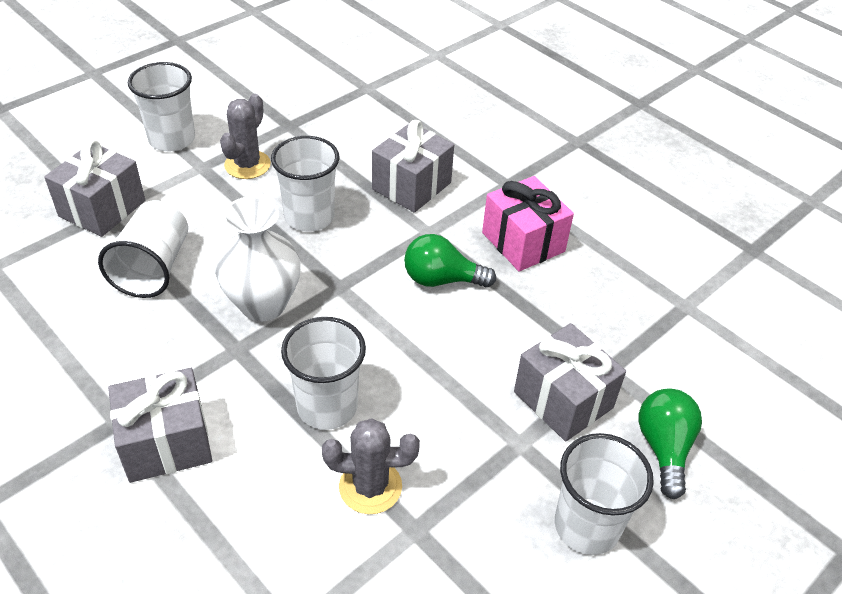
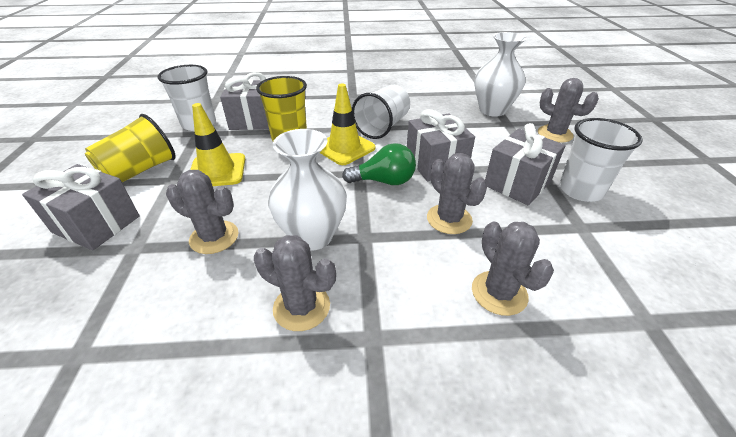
green light bulb: 2 -> 1
grey cactus: 2 -> 5
pink gift: 1 -> 0
white cup: 5 -> 3
white vase: 1 -> 2
yellow cup: 0 -> 2
yellow traffic cone: 0 -> 2

